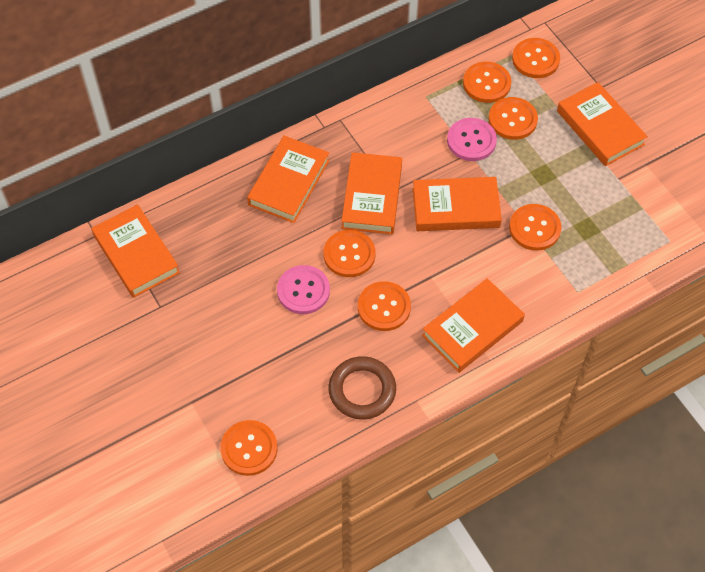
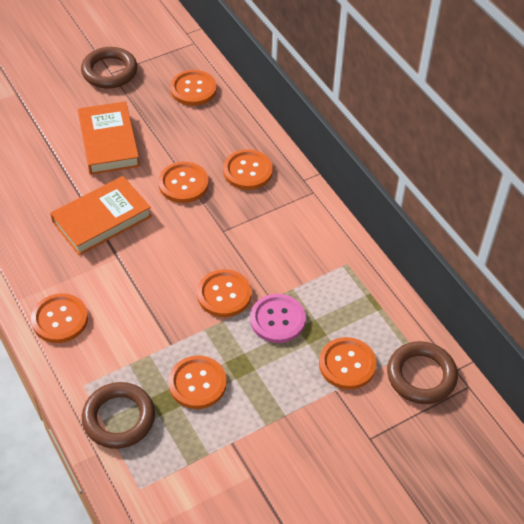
brown ring: 1 -> 3
orange book: 6 -> 2
pink button: 2 -> 1

